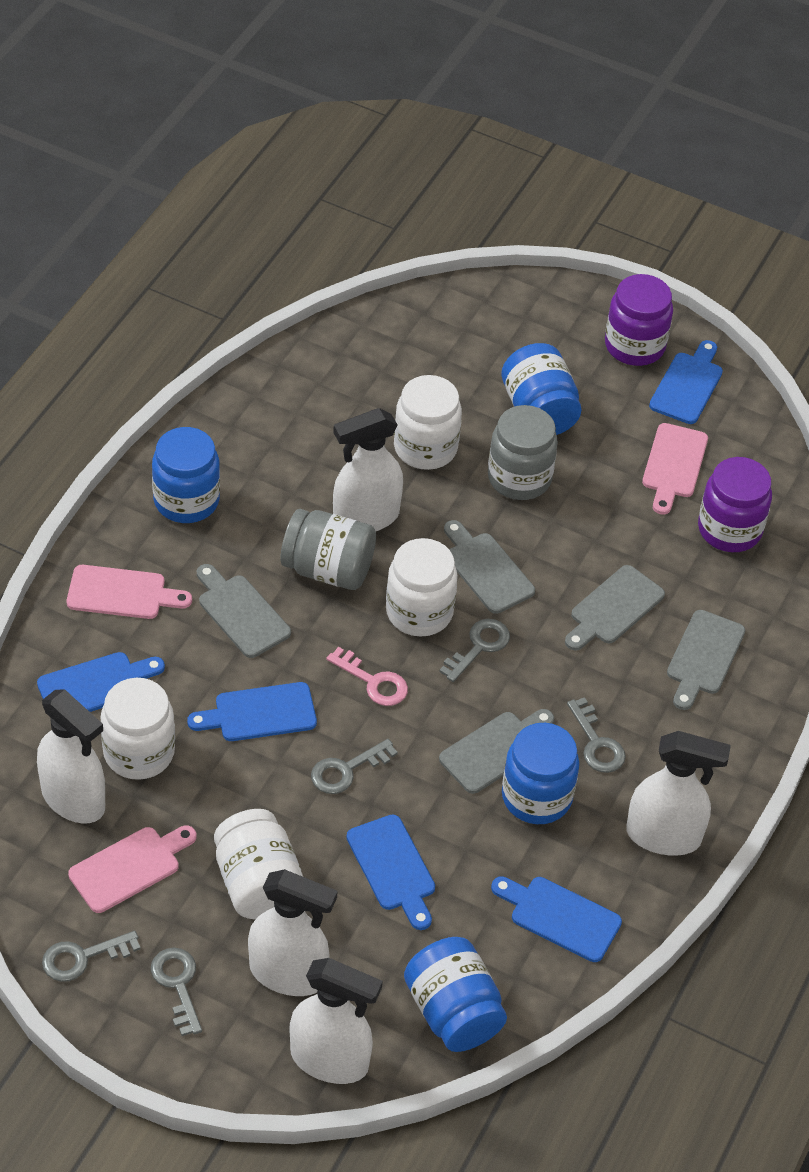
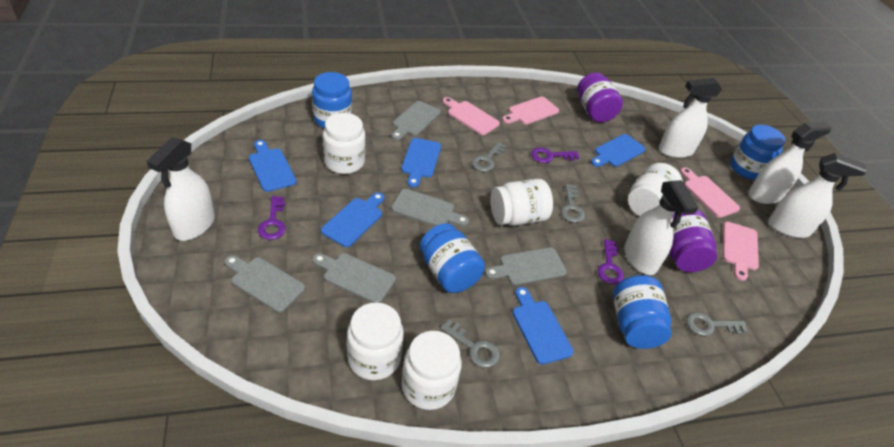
grey jar: 2 -> 0
grey key: 5 -> 4
pink cutting board: 3 -> 4
pink key: 1 -> 0
purple key: 0 -> 3
white jar: 4 -> 5

